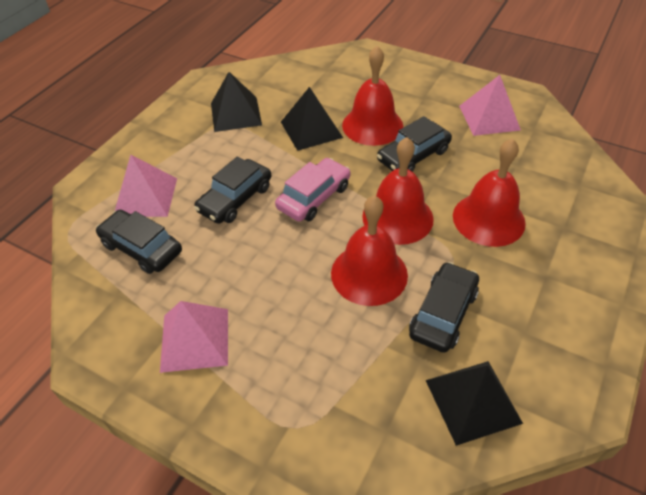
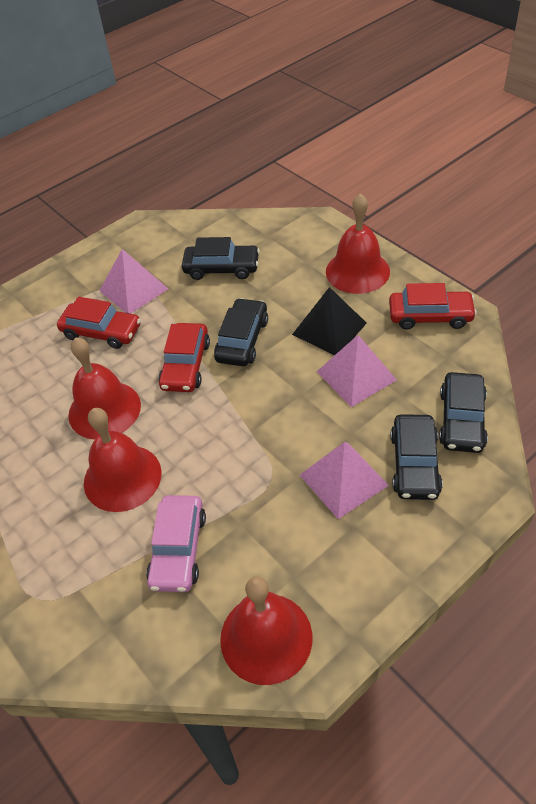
black pyramid: 3 -> 1
red car: 0 -> 3

